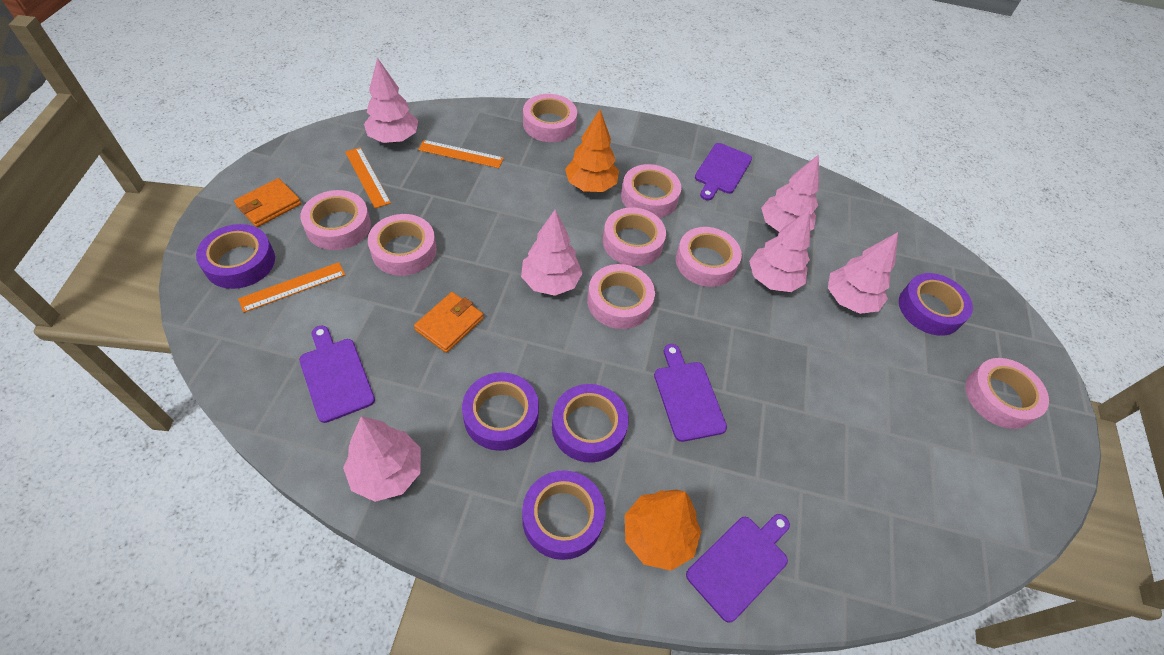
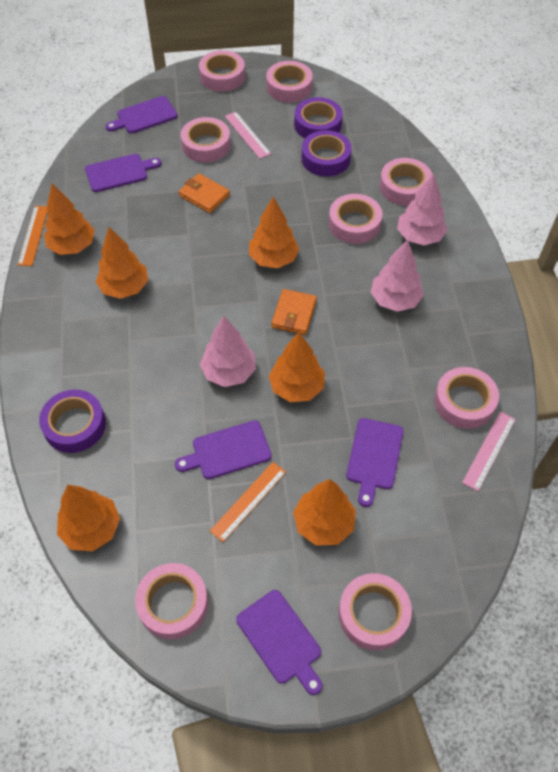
orange ruler: 3 -> 2
orange tree: 2 -> 6
pink ruler: 0 -> 2
pink tree: 6 -> 3
purple cutting board: 4 -> 5
purple tape: 5 -> 3

